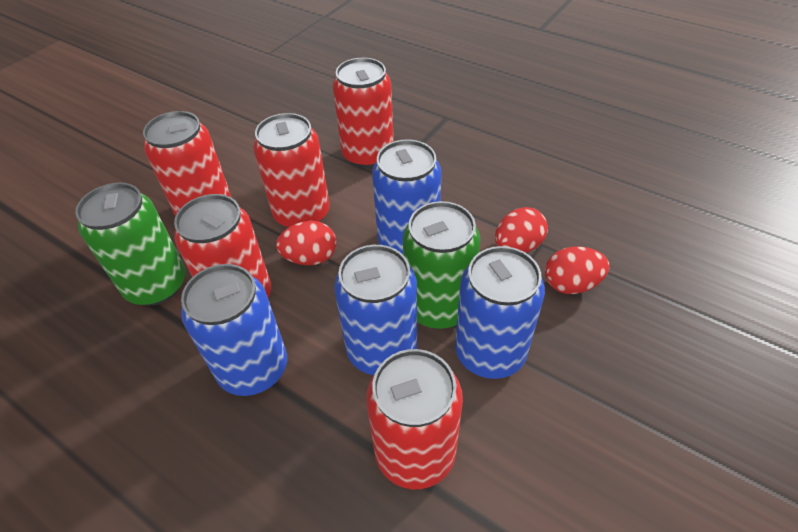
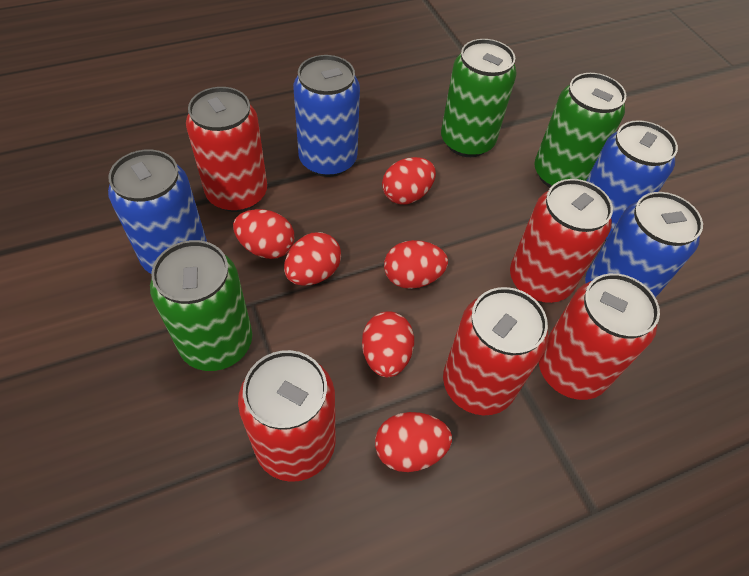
green can: 2 -> 3
red egg: 3 -> 6

